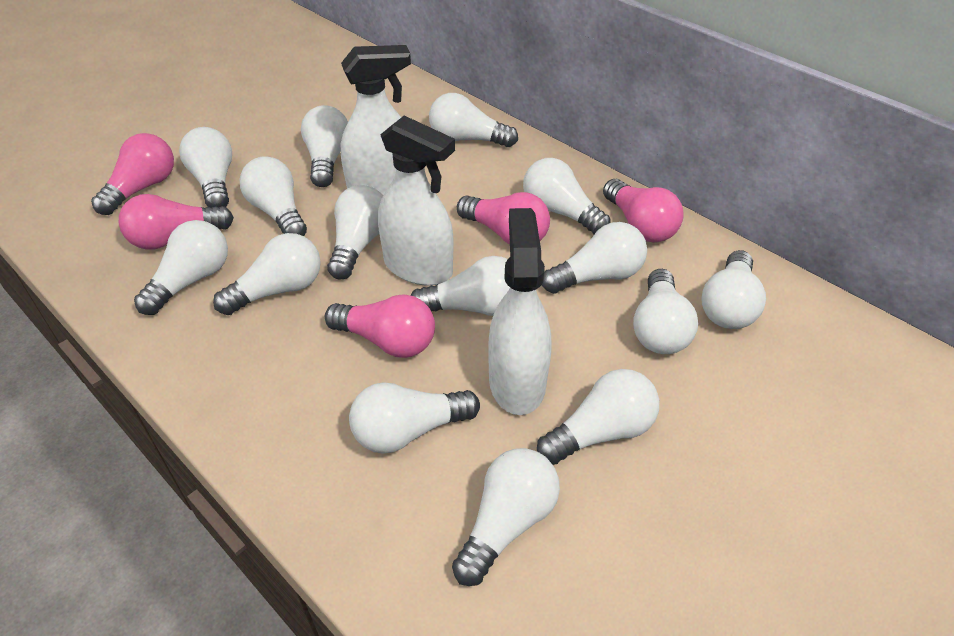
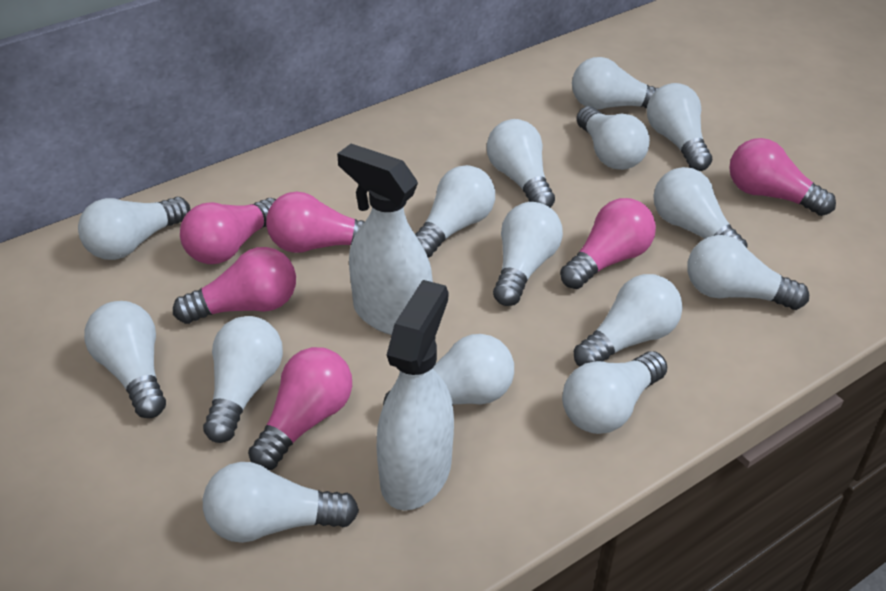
pink light bulb: 5 -> 6
white spray bottle: 3 -> 2

